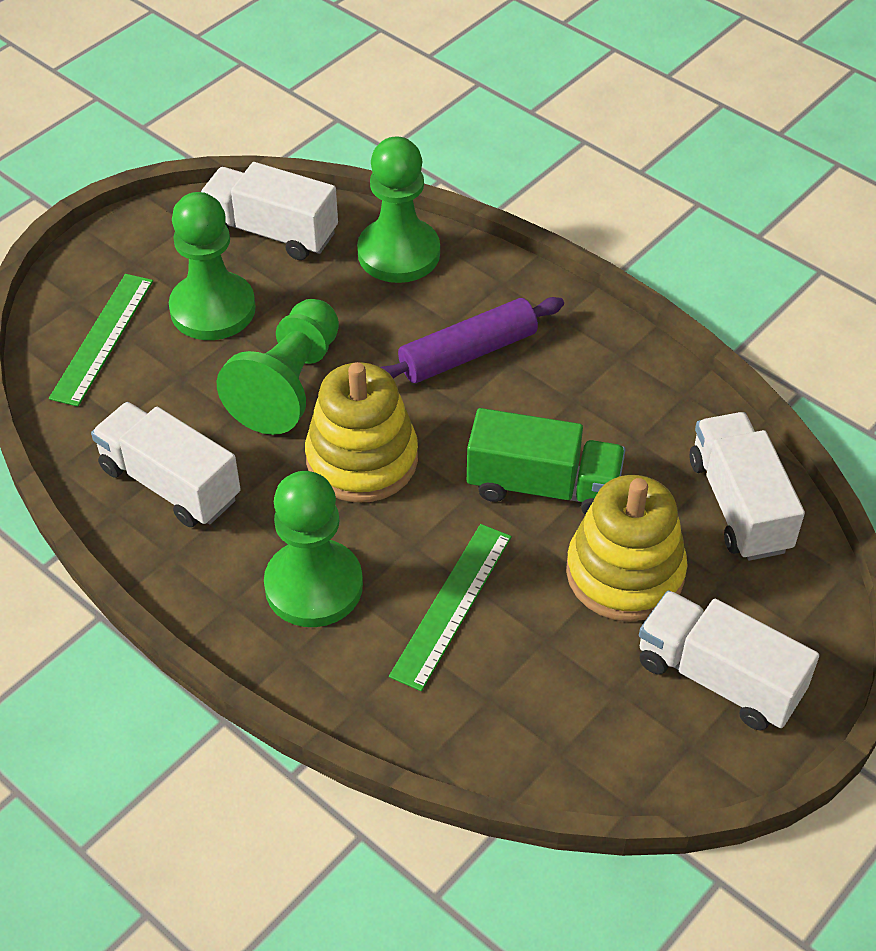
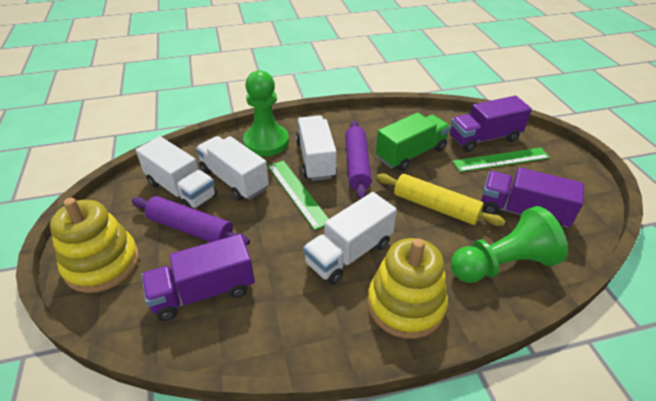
green pawn: 4 -> 2
purple rolling pin: 1 -> 2
purple truck: 0 -> 3
yellow rolling pin: 0 -> 1

